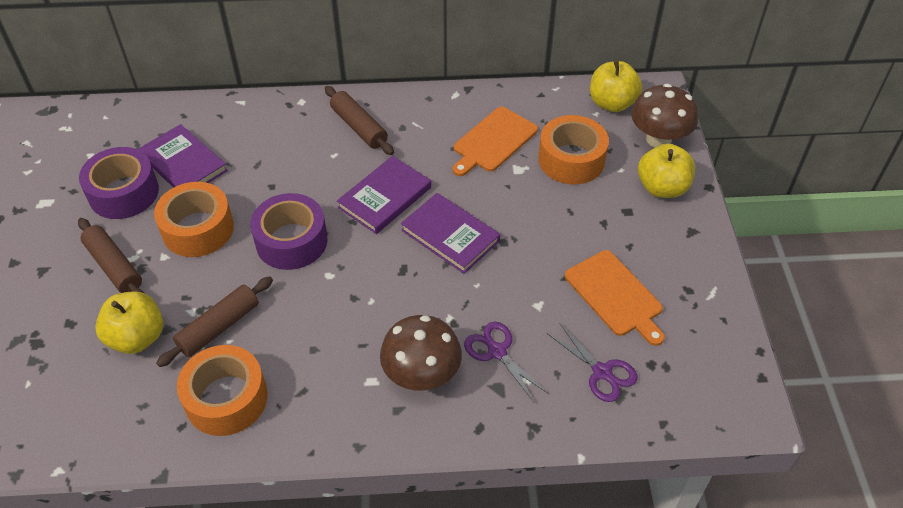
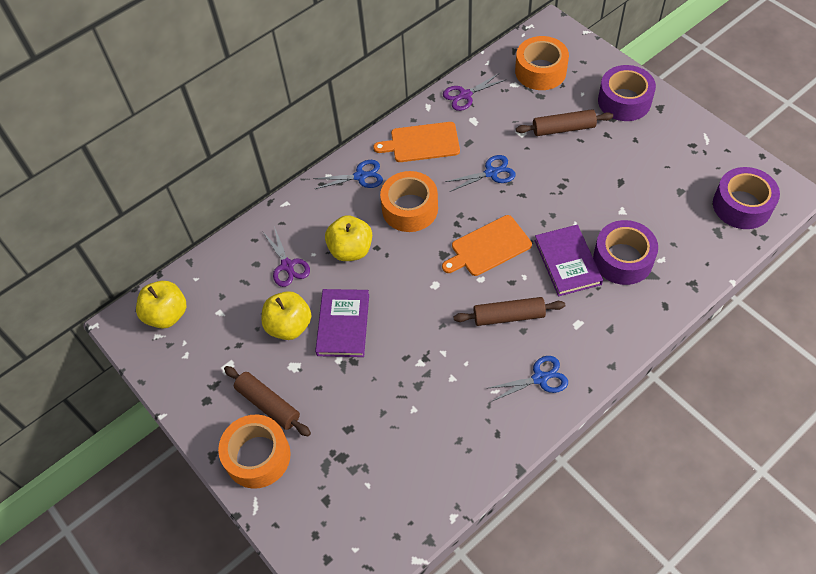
blue scissors: 0 -> 3
brown mushroom: 2 -> 0
purple book: 3 -> 2
purple tape: 2 -> 3

